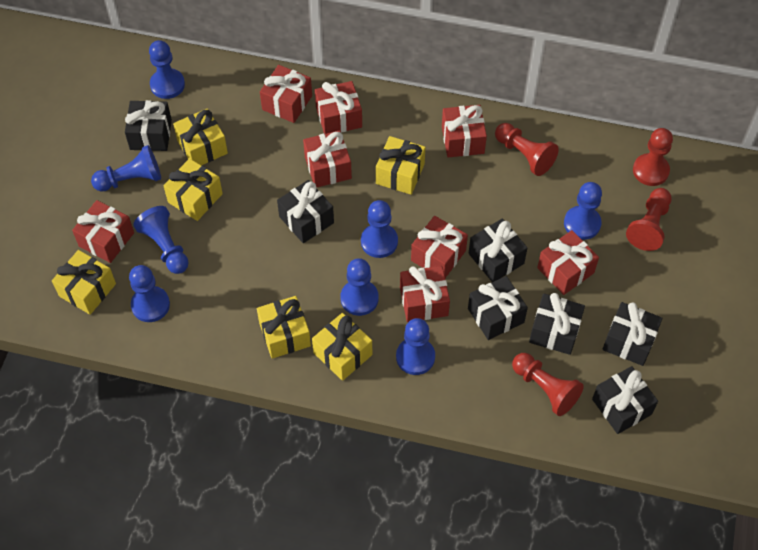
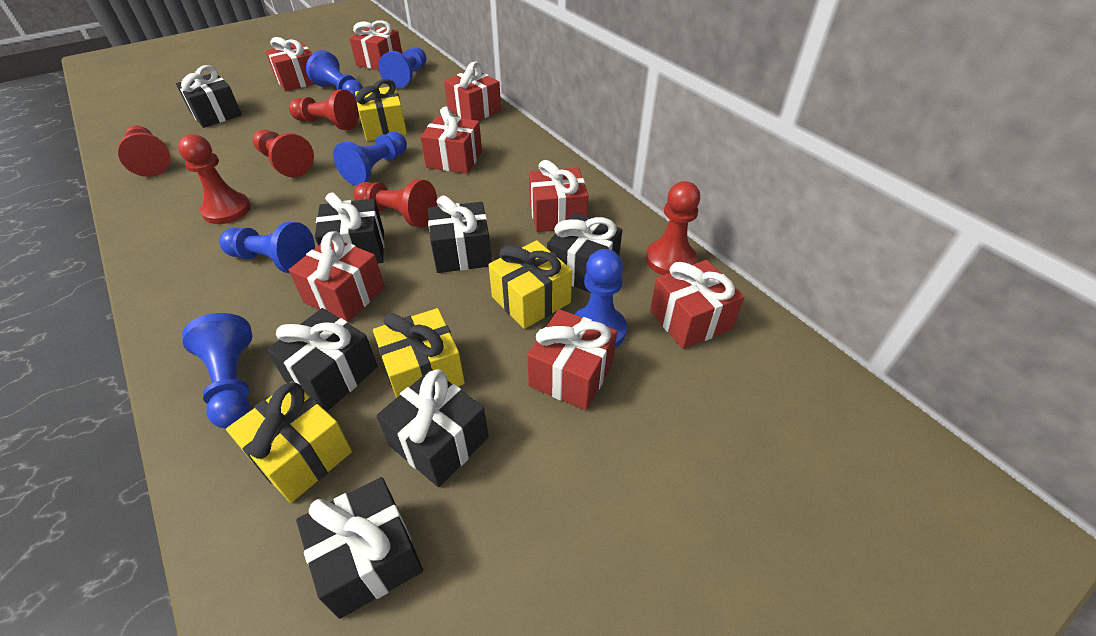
blue pawn: 8 -> 6
red pawn: 4 -> 6
yellow gift: 6 -> 4

